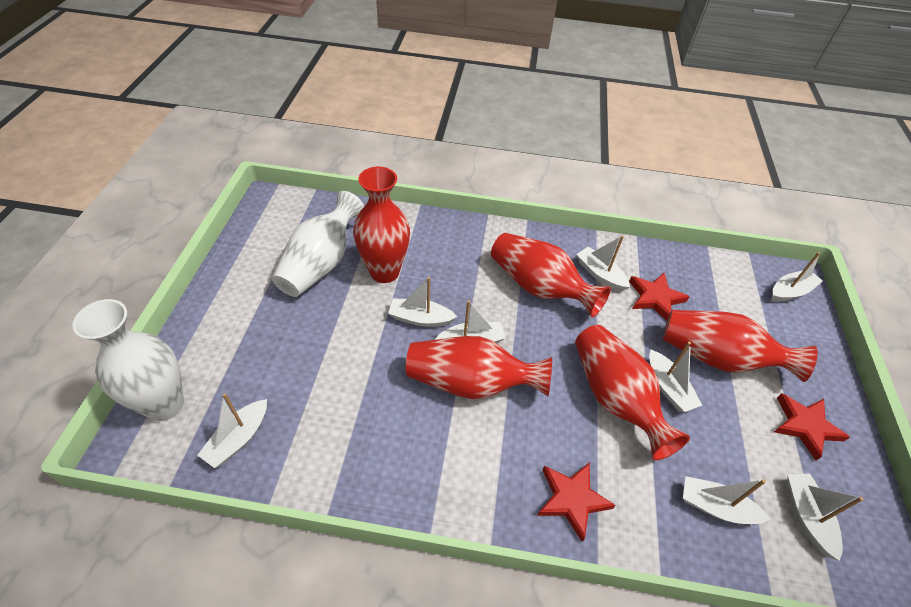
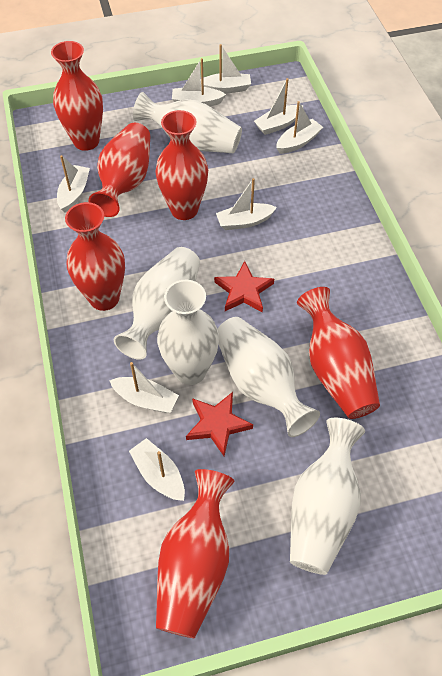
red star: 3 -> 2
red vase: 5 -> 6
white vase: 2 -> 5

